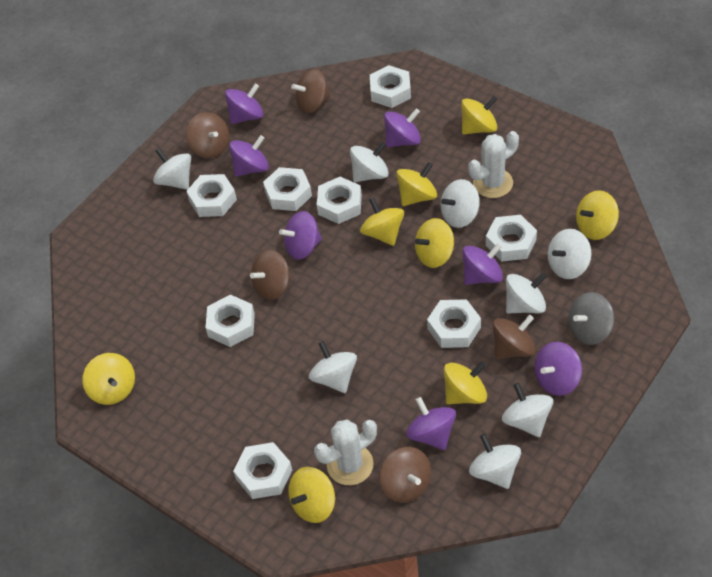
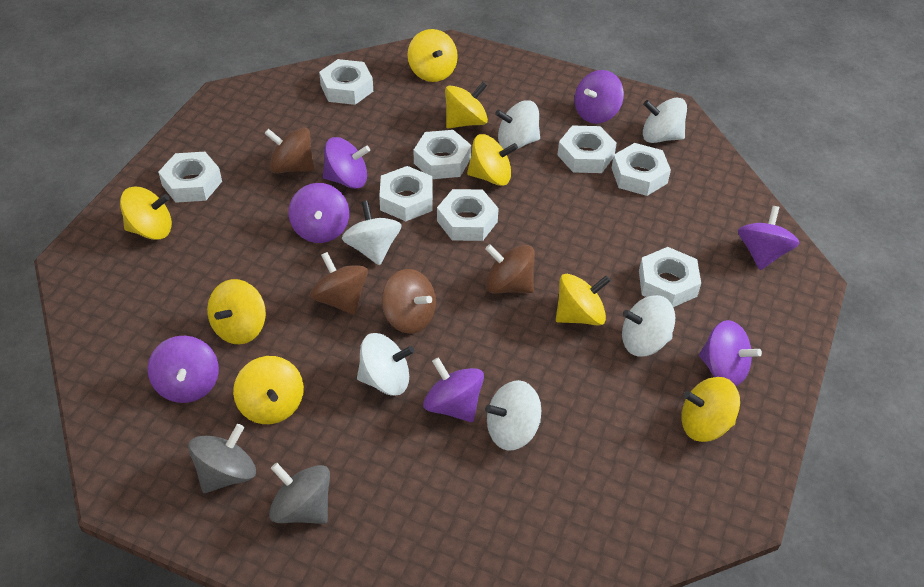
brown spinning top: 5 -> 4
grey spinning top: 1 -> 2
white cactus: 2 -> 0
white spinning top: 8 -> 6

